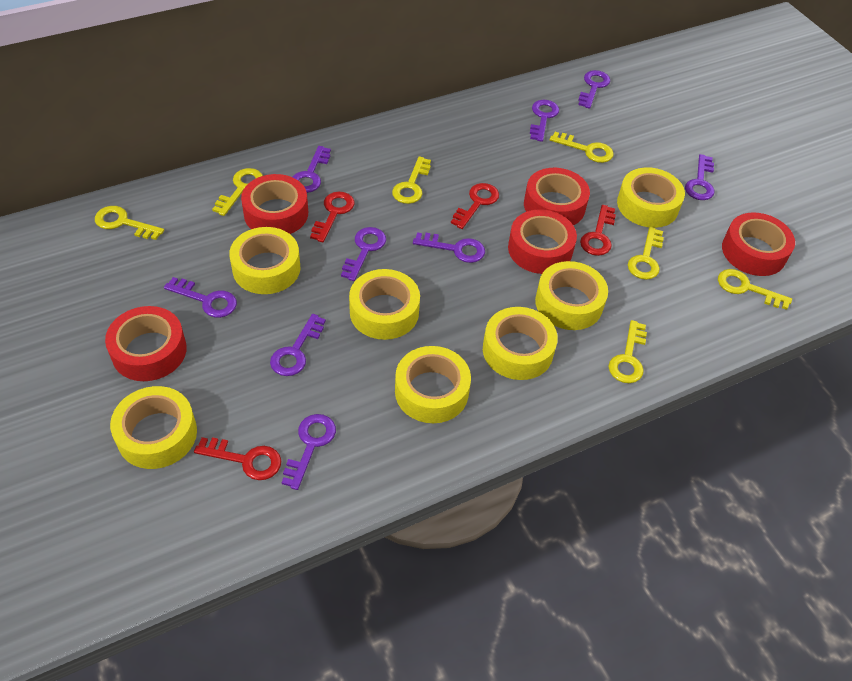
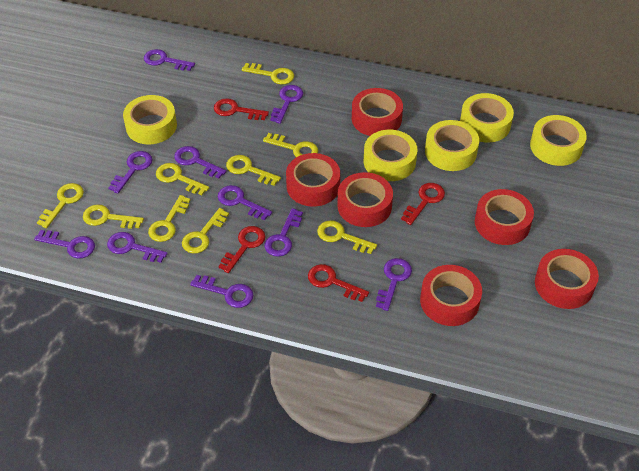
purple key: 9 -> 10
red tape: 5 -> 6
yellow key: 7 -> 9
yellow tape: 7 -> 5

